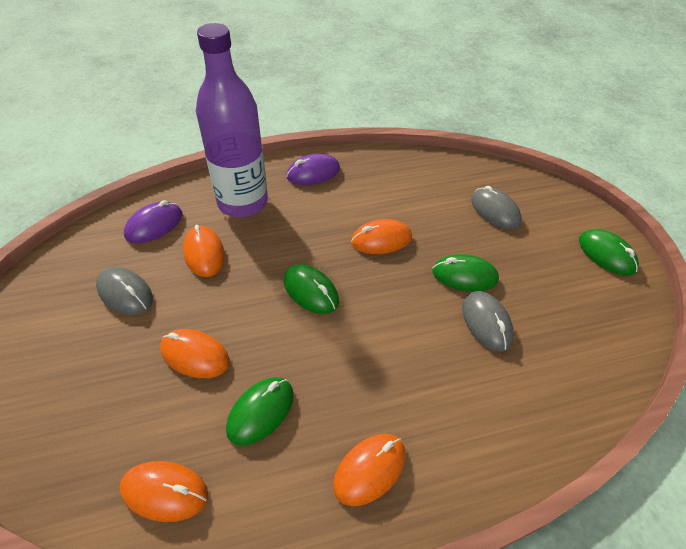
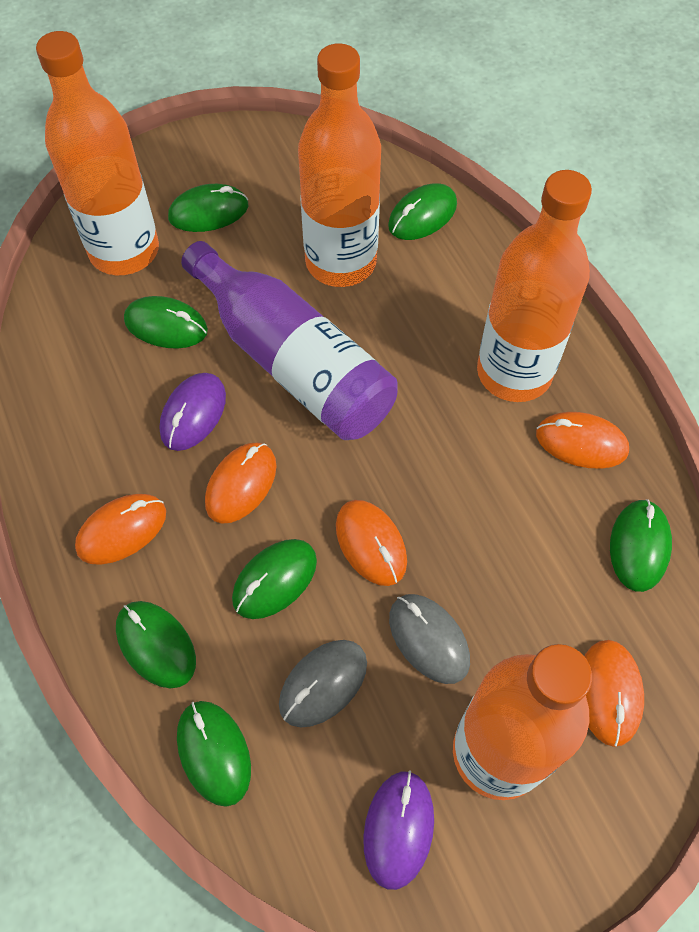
green mouse: 4 -> 7
grey mouse: 3 -> 2
orange bottle: 0 -> 4

